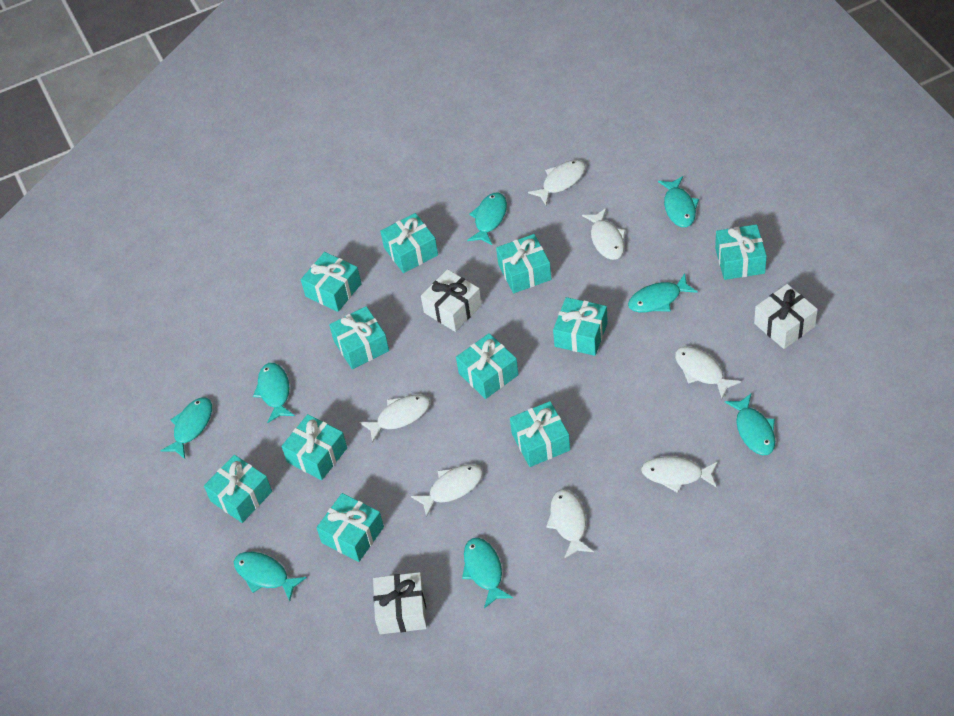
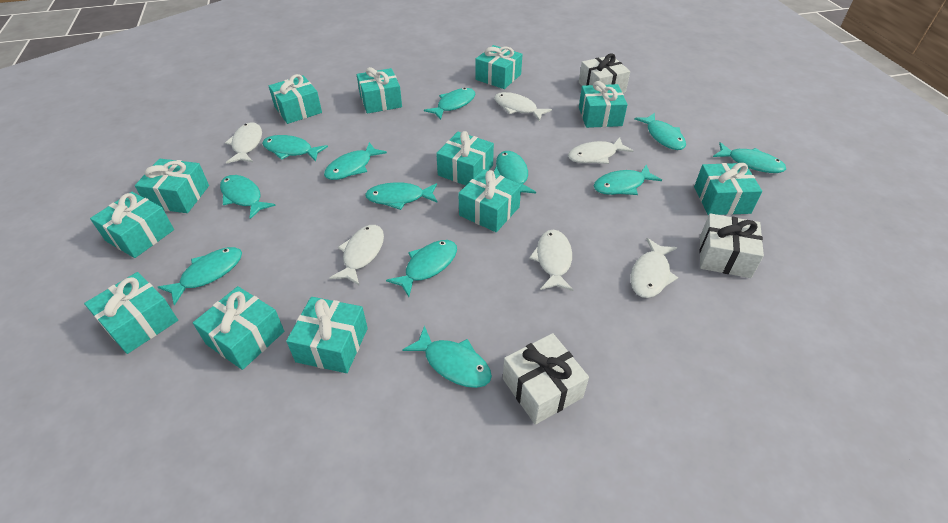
turquoise fish: 8 -> 12
turquoise gift: 11 -> 12
white fish: 7 -> 6

